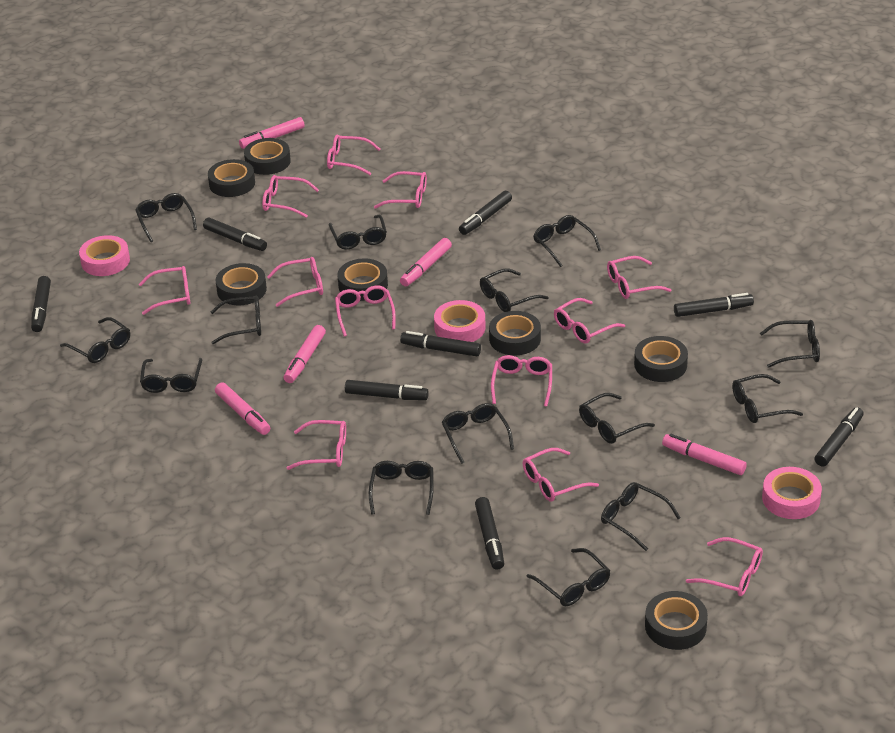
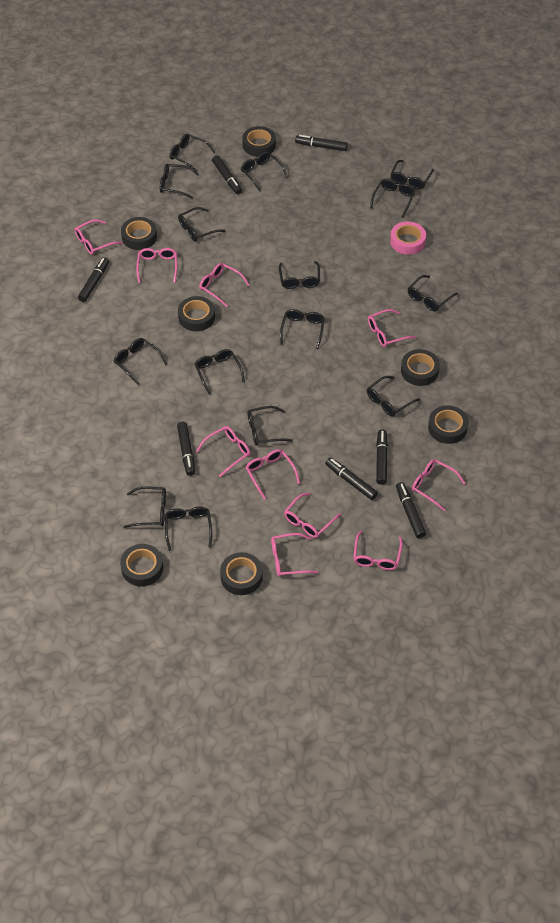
black glasses: 14 -> 15
black marker: 8 -> 7
pink glasses: 12 -> 10
pink marker: 5 -> 0
pink tape: 3 -> 1

